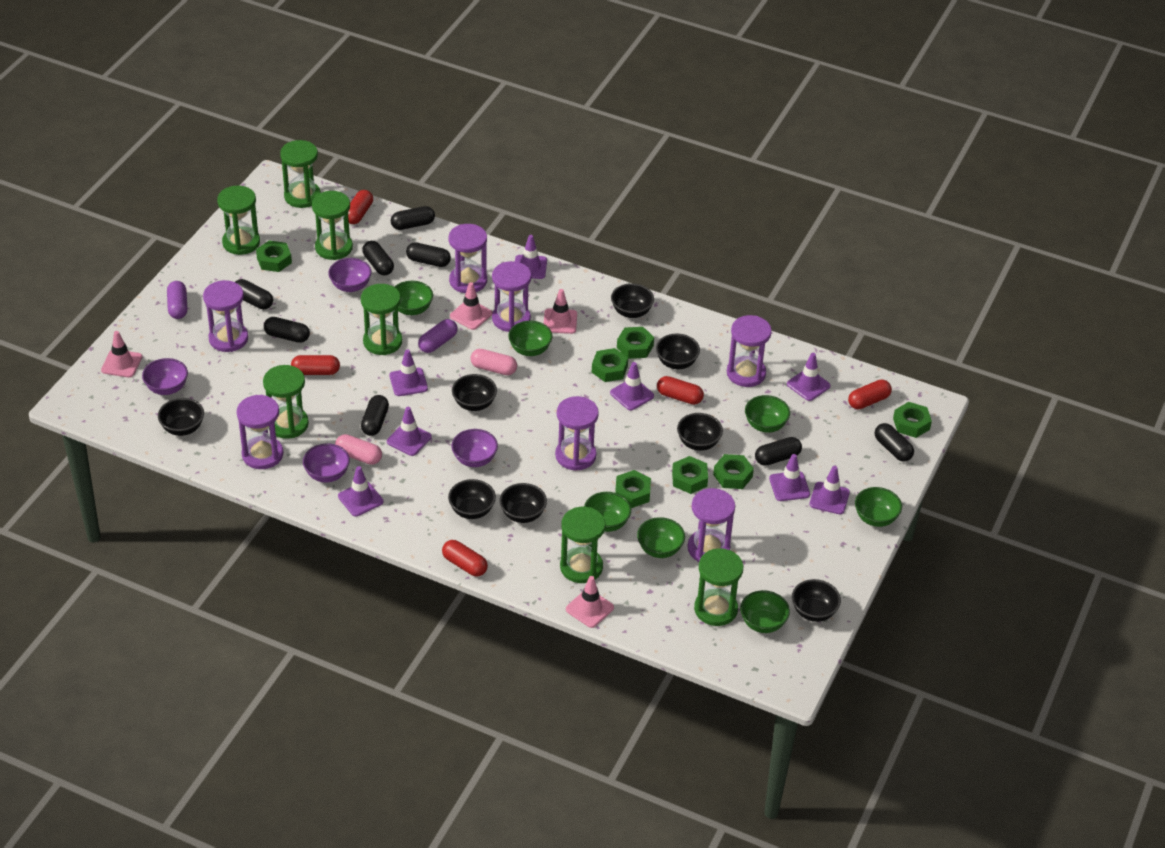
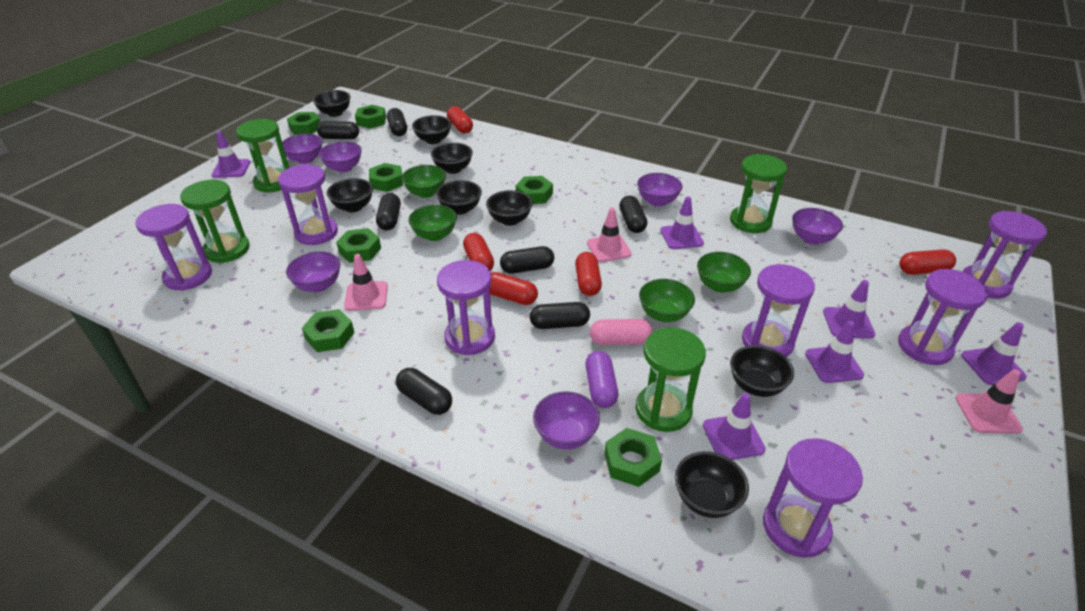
black capsule: 8 -> 7
green bowl: 7 -> 4
green hourglass: 7 -> 4
pink capsule: 2 -> 1
pink traffic cone: 4 -> 3
purple bowl: 4 -> 6
purple capsule: 2 -> 1
purple traffic cone: 8 -> 6

